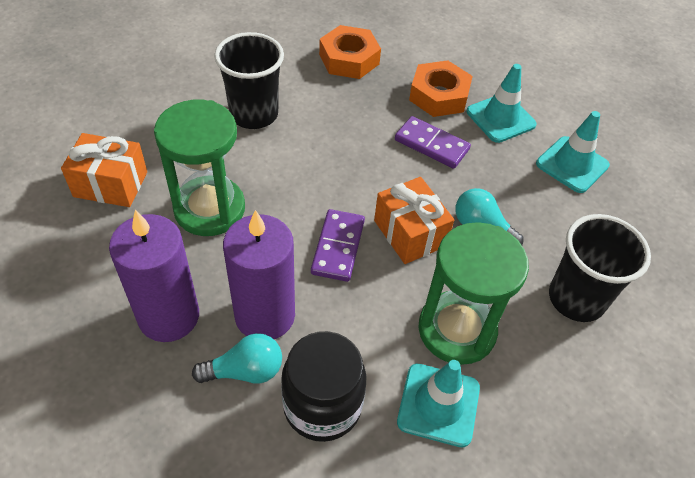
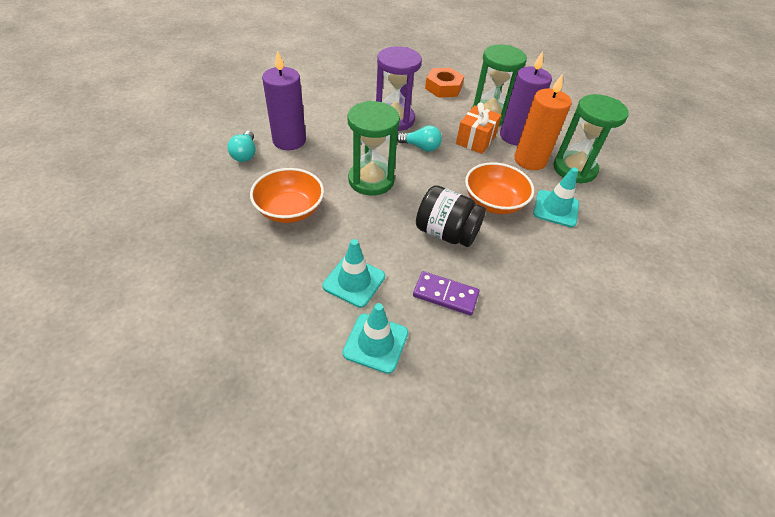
black cup: 2 -> 0
green hourglass: 2 -> 3
orange bowl: 0 -> 2
orange candle: 0 -> 1
orange gift: 2 -> 1
orange nut: 2 -> 1
purple domino: 2 -> 1
purple hourglass: 0 -> 1

